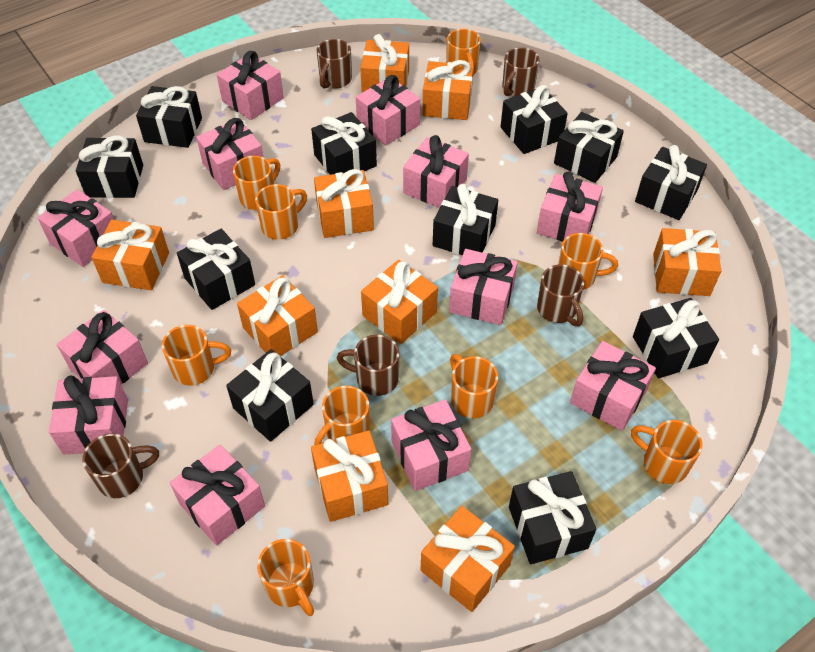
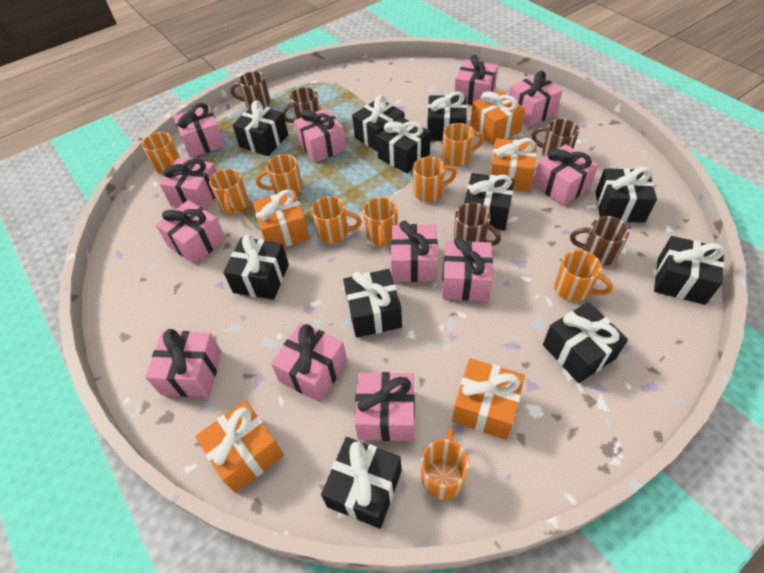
orange gift: 9 -> 5

